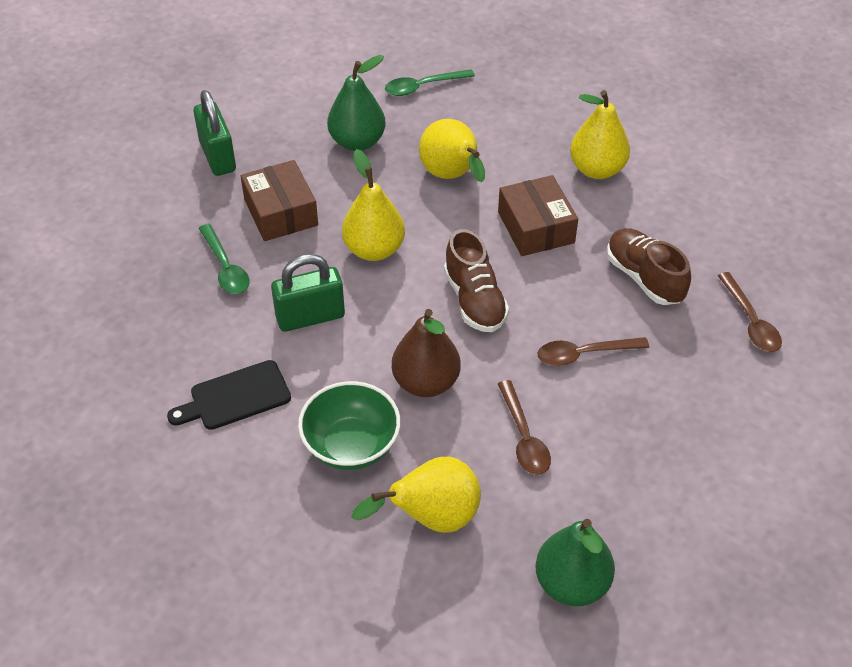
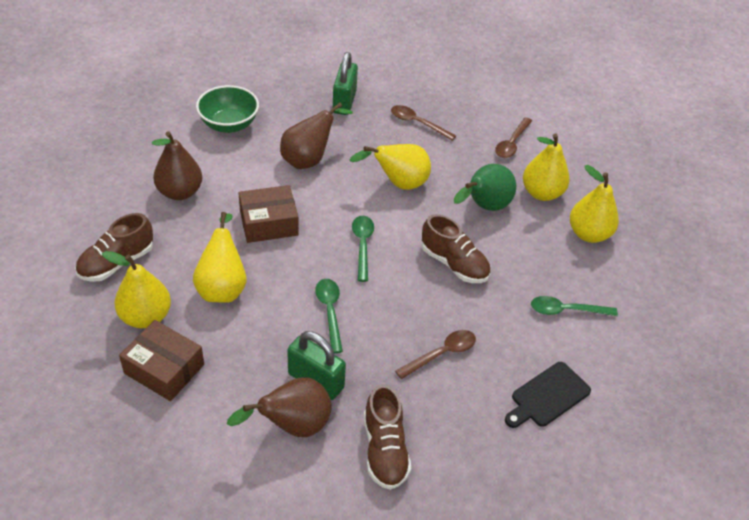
brown pear: 1 -> 3
brown shoe: 2 -> 3
green pear: 2 -> 1
green spoon: 2 -> 3
yellow pear: 4 -> 5

